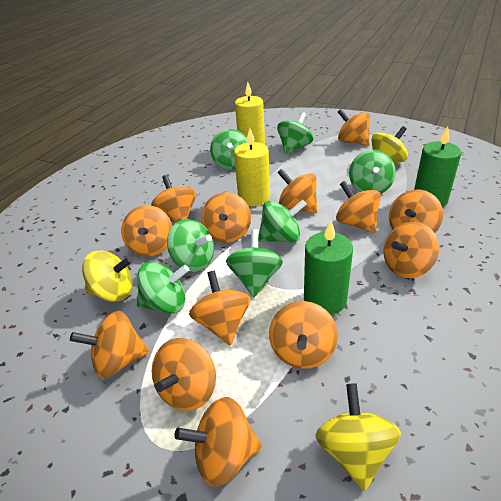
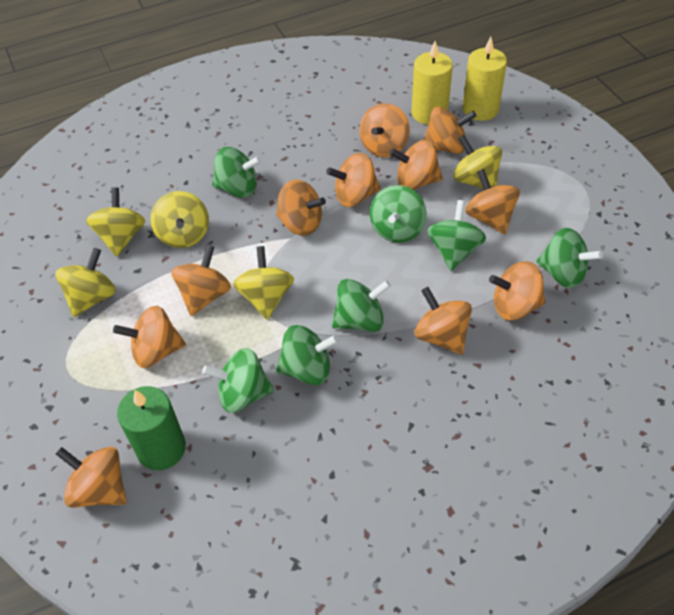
green candle: 2 -> 1
orange spinning top: 13 -> 11
yellow spinning top: 3 -> 5

